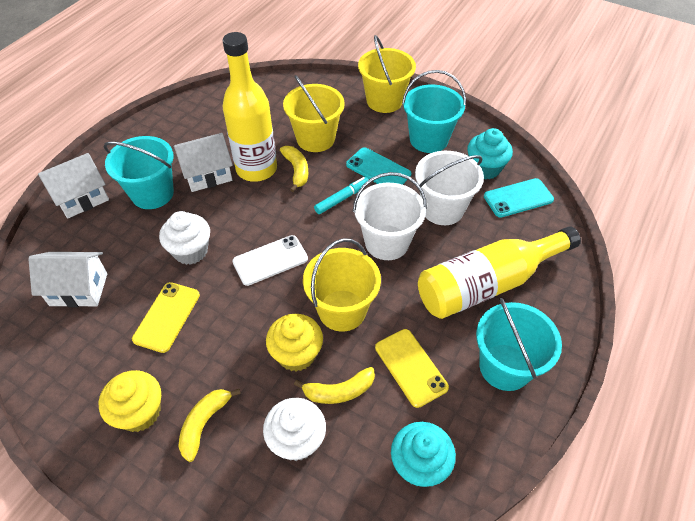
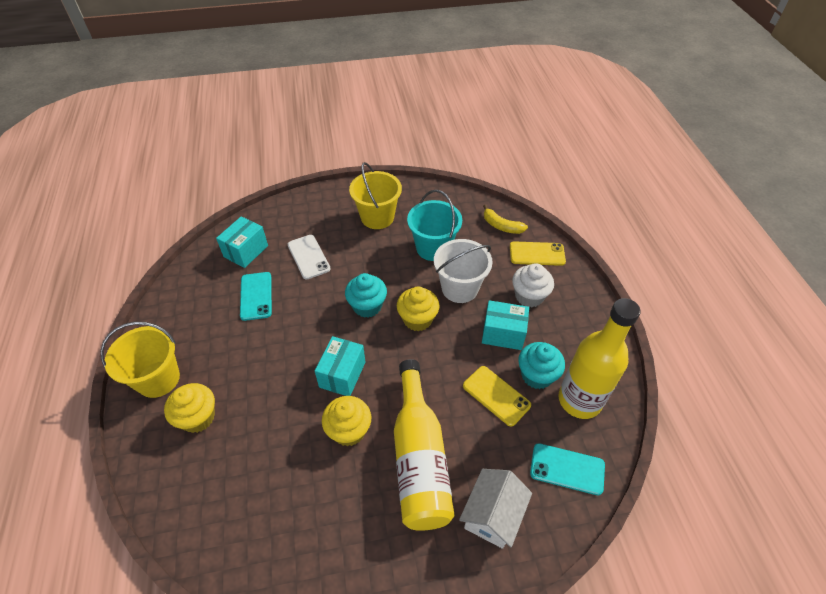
turquoise box: 0 -> 3
turquoise bucket: 3 -> 1
turquoise marker: 1 -> 0
white bucket: 2 -> 1
white cupcake: 2 -> 1
white house: 3 -> 1
yellow banana: 3 -> 1
yellow bucket: 3 -> 2
yellow cupcake: 2 -> 3

